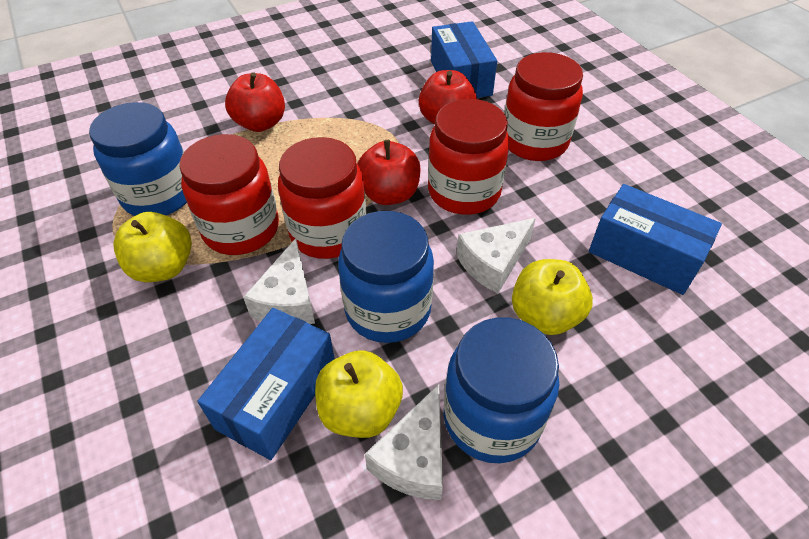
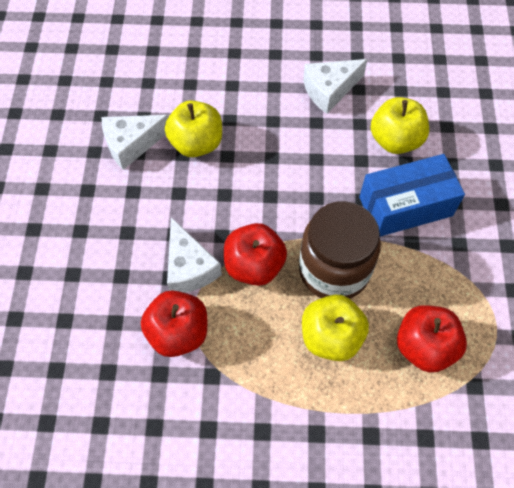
blue box: 3 -> 1
blue jar: 3 -> 0
brown jar: 0 -> 1
red jar: 4 -> 0

